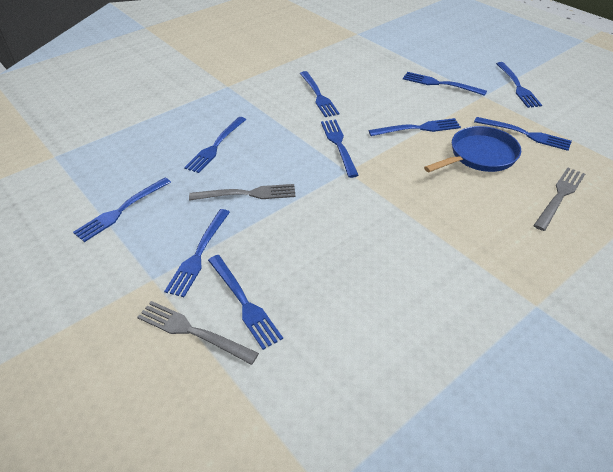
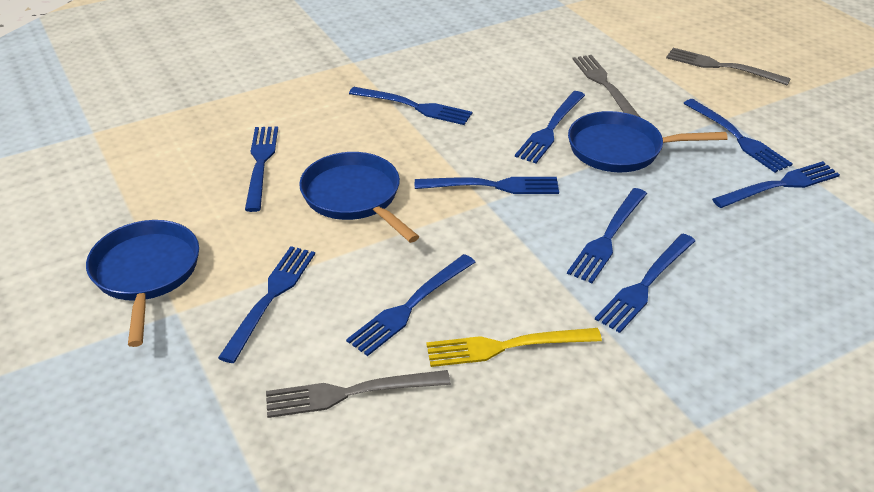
blue pan: 1 -> 3
yellow fork: 0 -> 1

